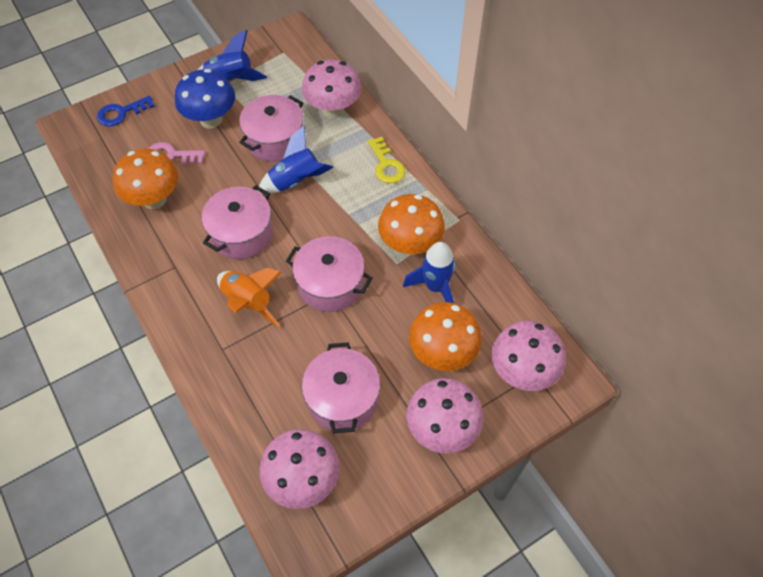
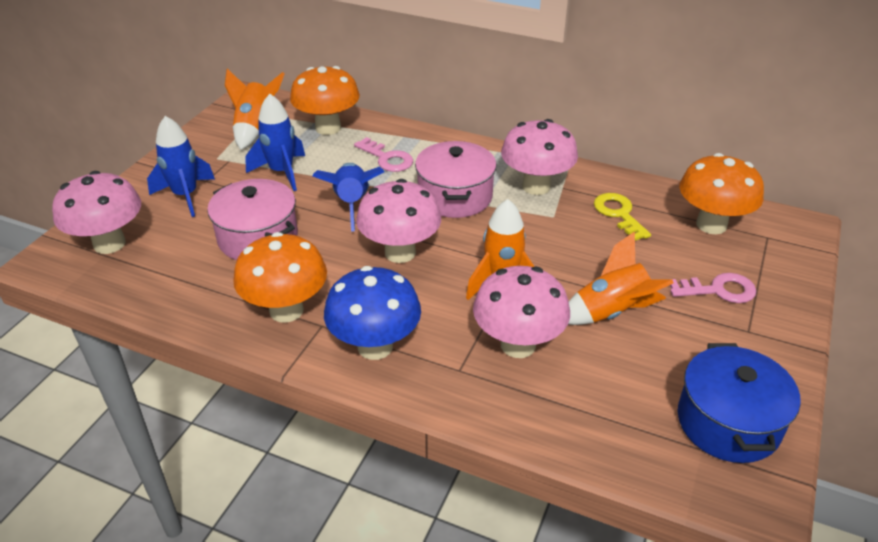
blue key: 1 -> 0
blue pot: 0 -> 1
orange rocket: 1 -> 3
pink key: 1 -> 2
pink pot: 4 -> 2

